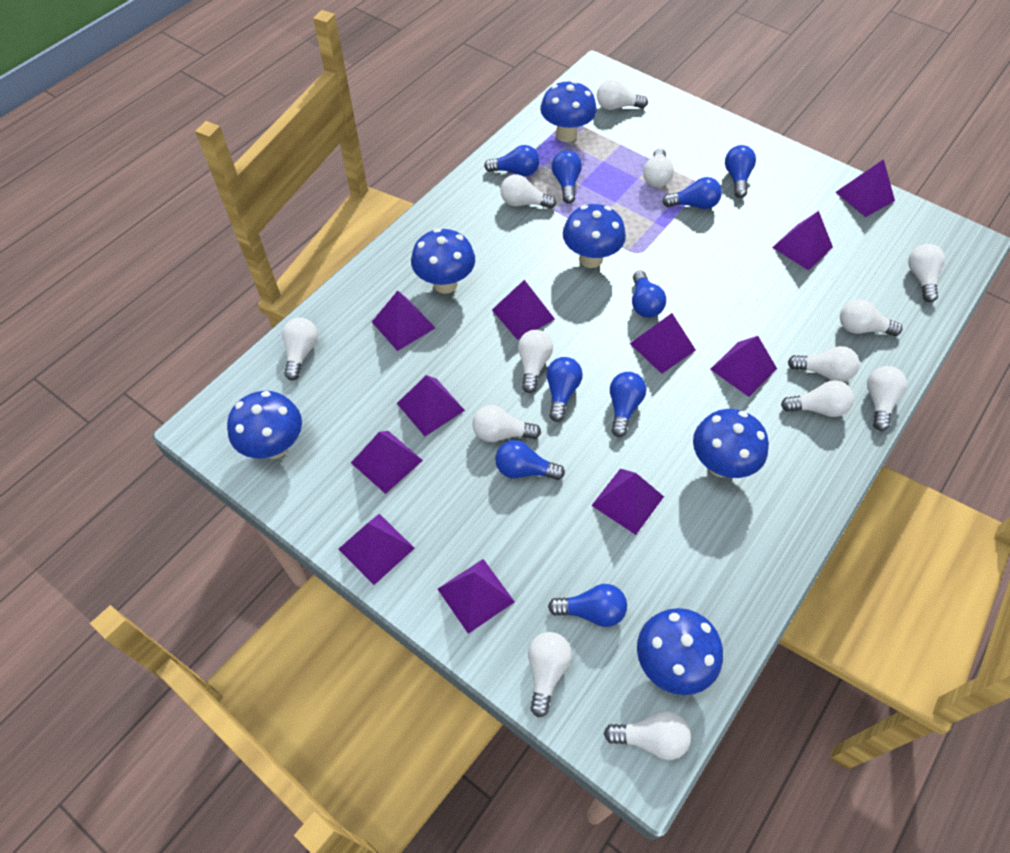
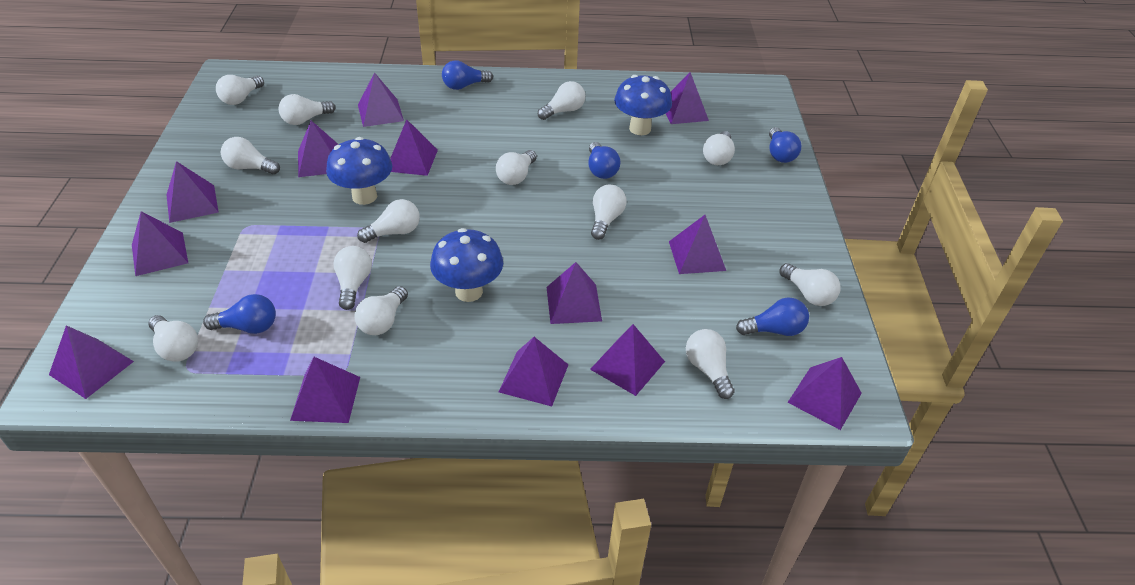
blue light bulb: 9 -> 5
blue mushroom: 6 -> 3
purple pyramid: 11 -> 13

